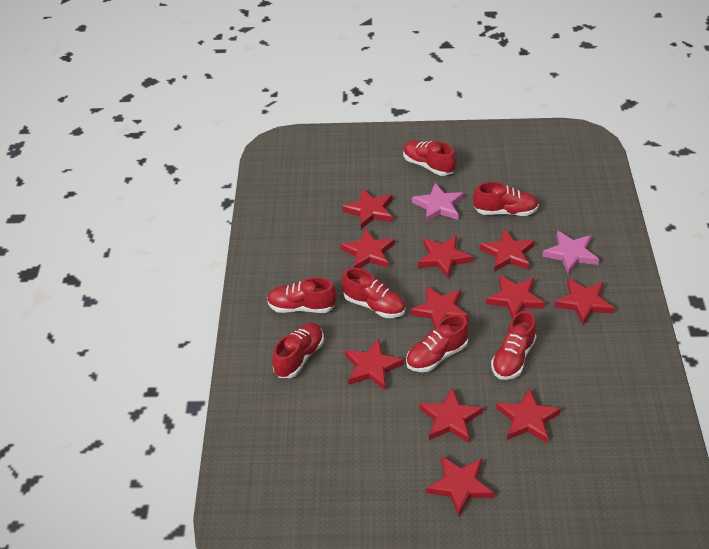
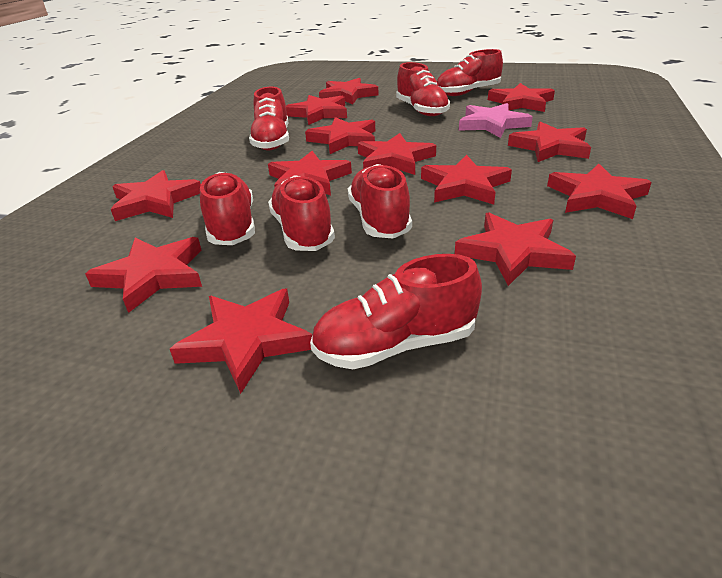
pink star: 2 -> 1
red star: 11 -> 13

